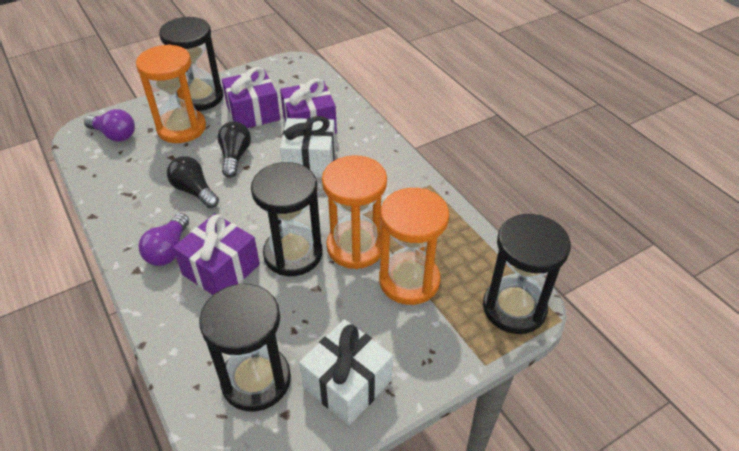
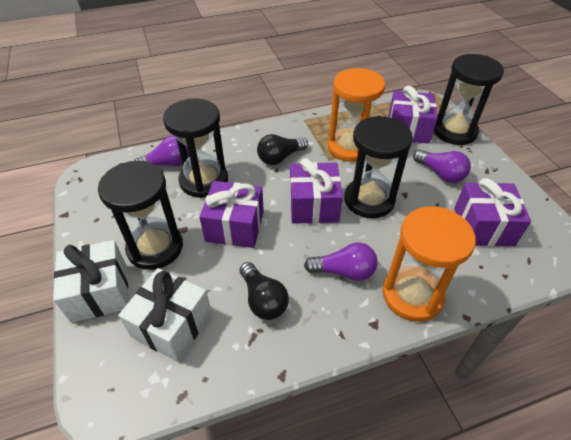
orange hourglass: 3 -> 2
purple gift: 3 -> 4
purple light bulb: 2 -> 3

